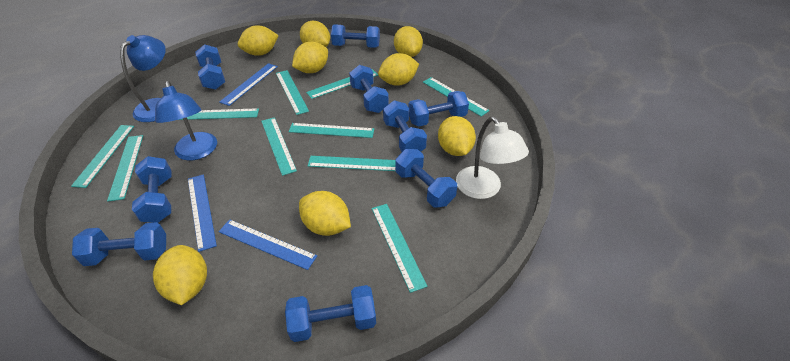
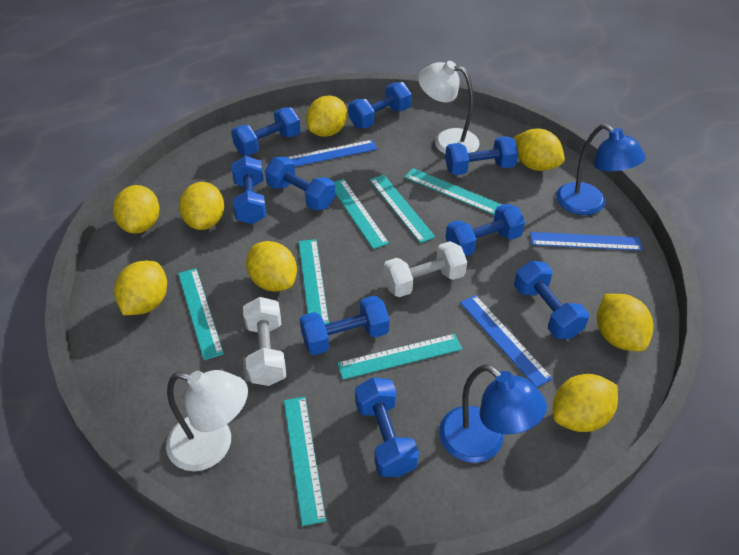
turquoise ruler: 10 -> 7
white dumbbell: 0 -> 2
white lamp: 1 -> 2

